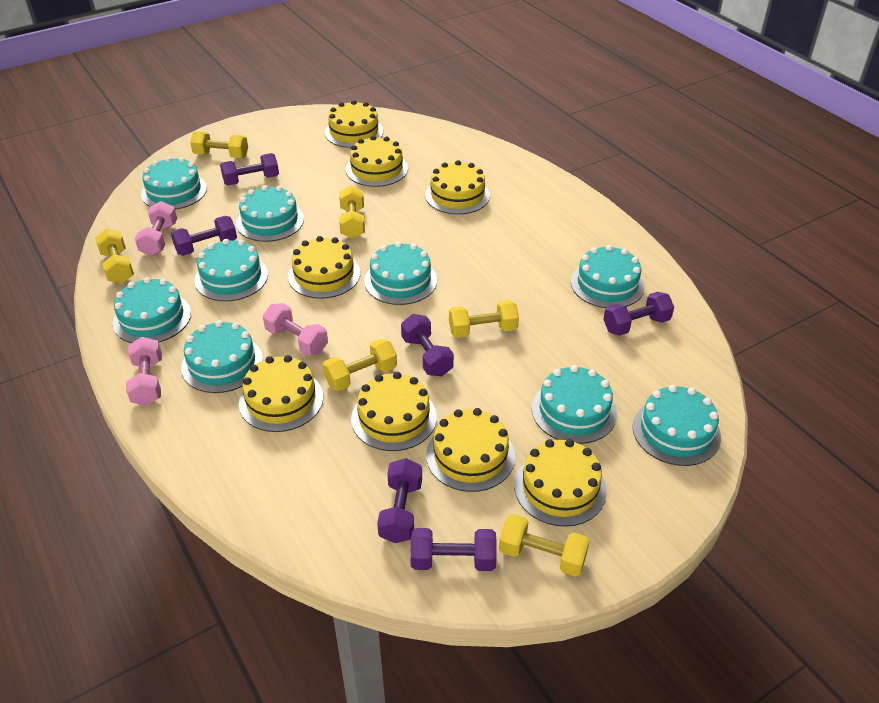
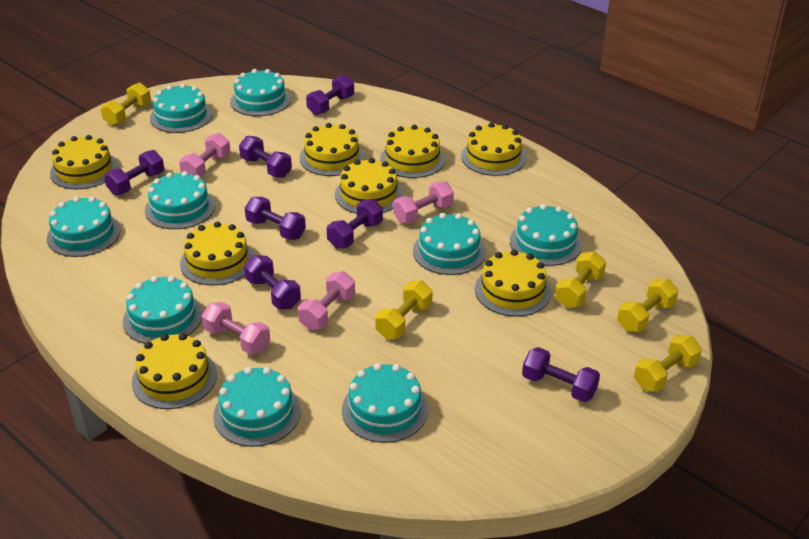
pink dumbbell: 3 -> 4
purple dumbbell: 6 -> 7
yellow dumbbell: 6 -> 5

